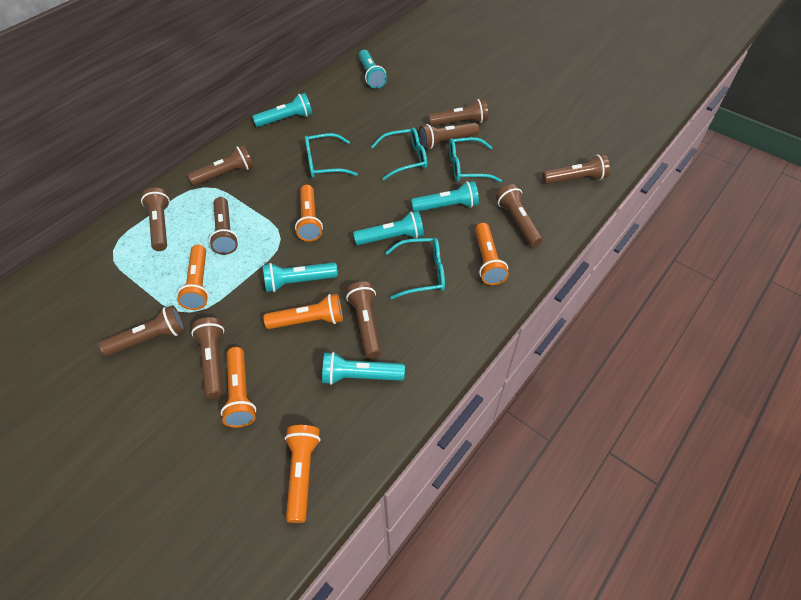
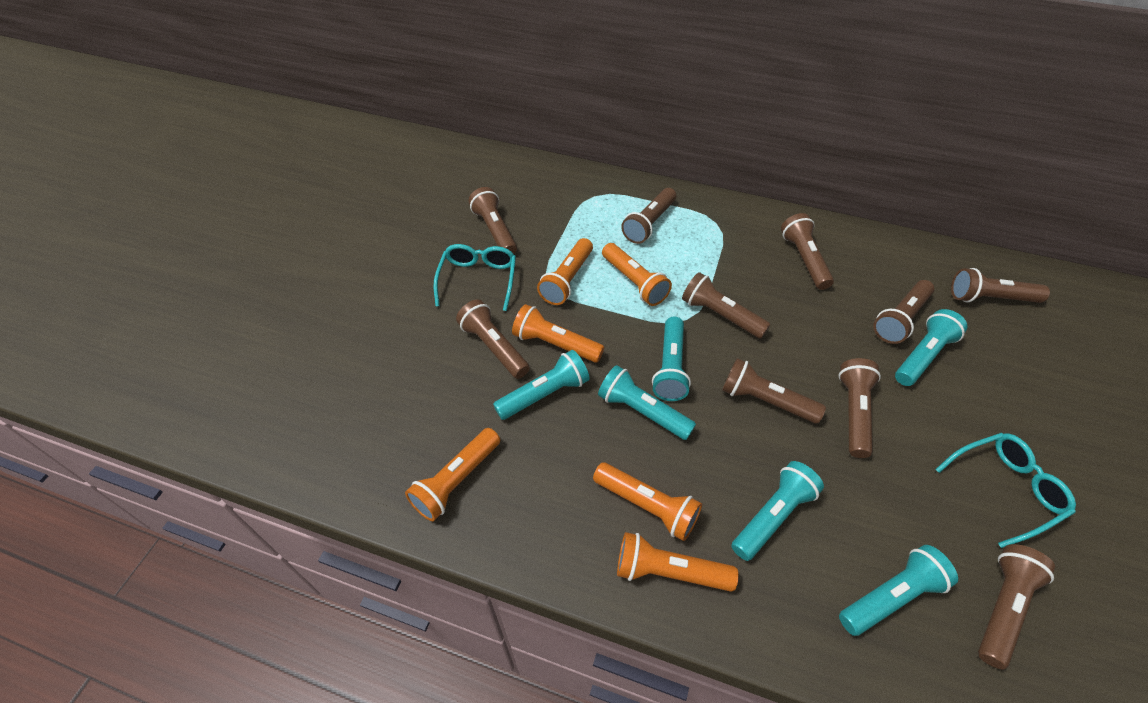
turquoise glasses: 4 -> 2

